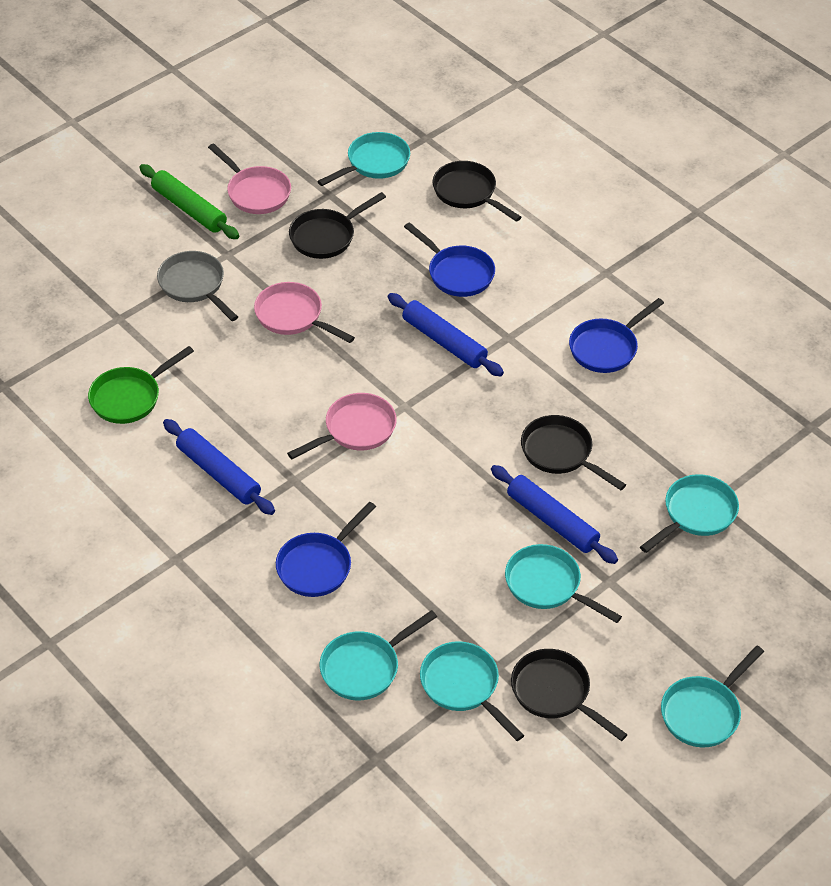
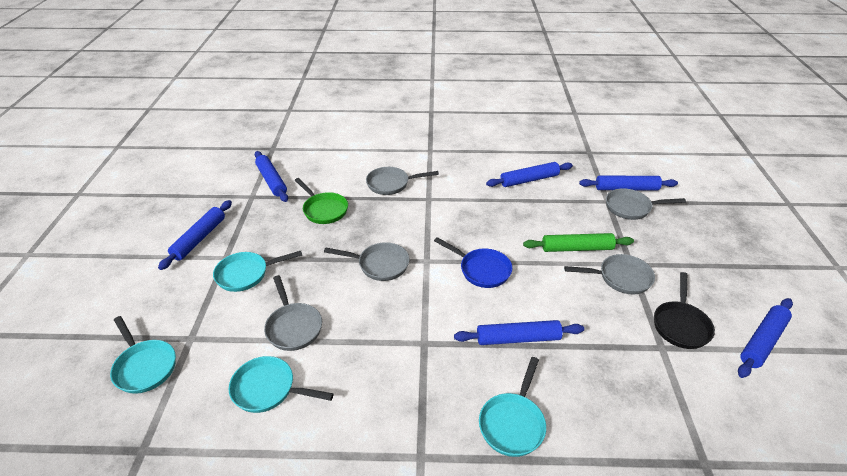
black pan: 4 -> 1
blue pan: 3 -> 1
blue rolling pin: 3 -> 6
grey pan: 1 -> 5
pink pan: 3 -> 0
turquoise pan: 6 -> 4

